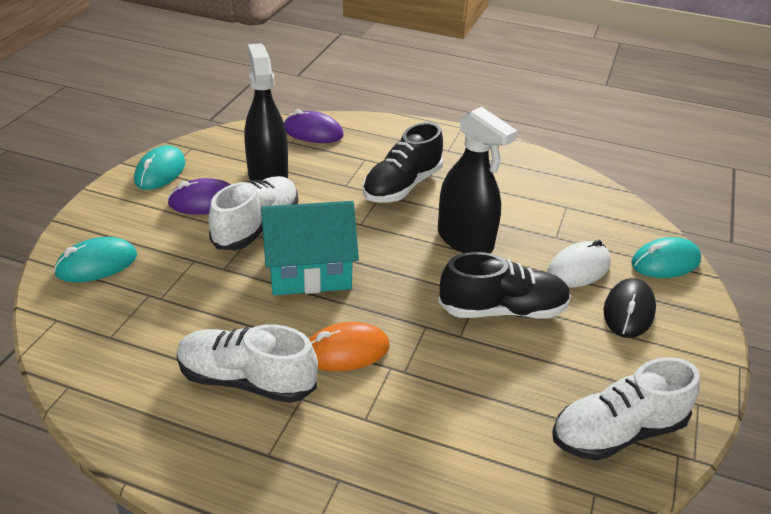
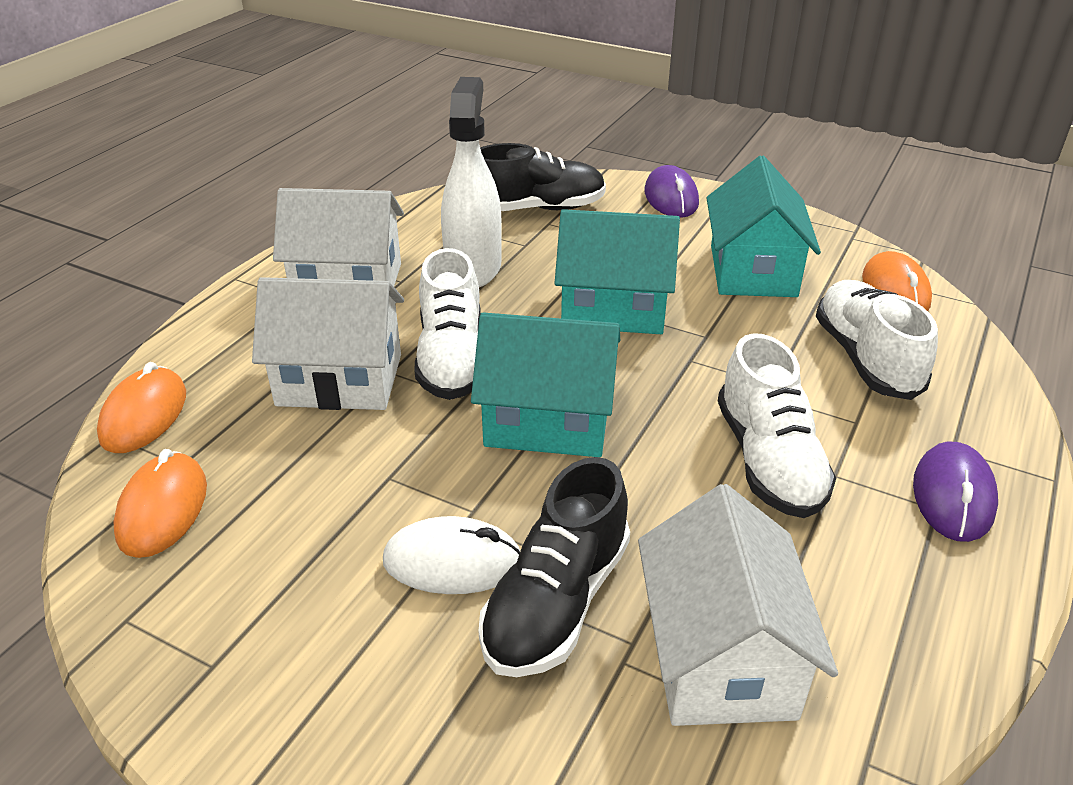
black mouse: 1 -> 0
black spray bottle: 2 -> 0
orange mouse: 1 -> 3
turquoise house: 1 -> 3
turquoise mouse: 3 -> 0
white house: 0 -> 3
white spray bottle: 0 -> 1

